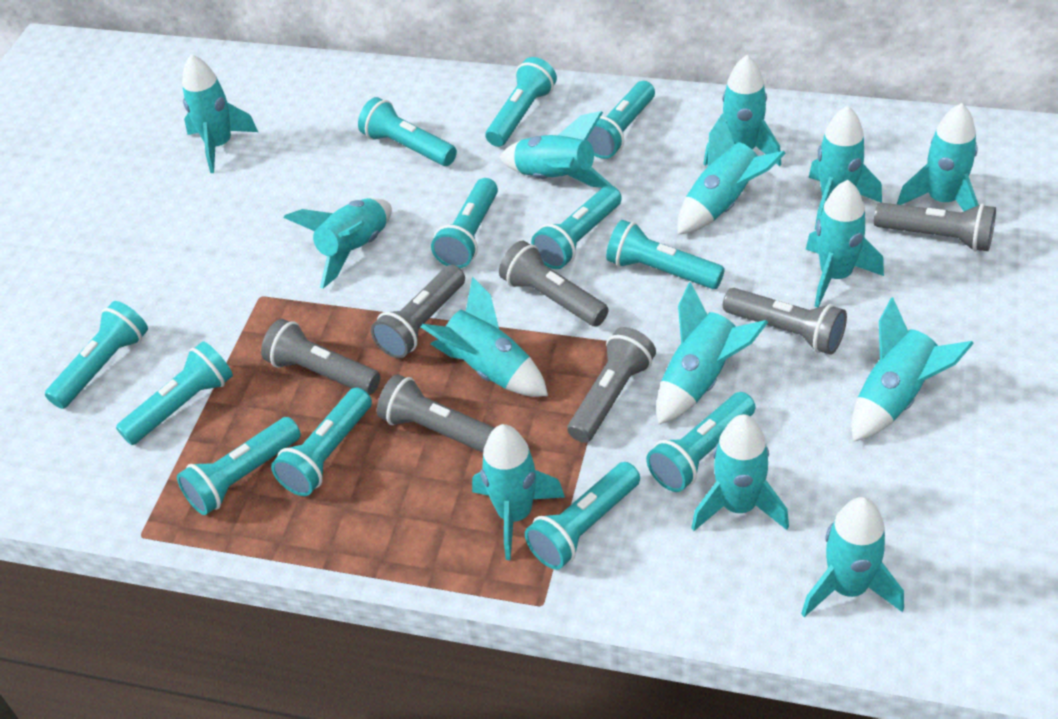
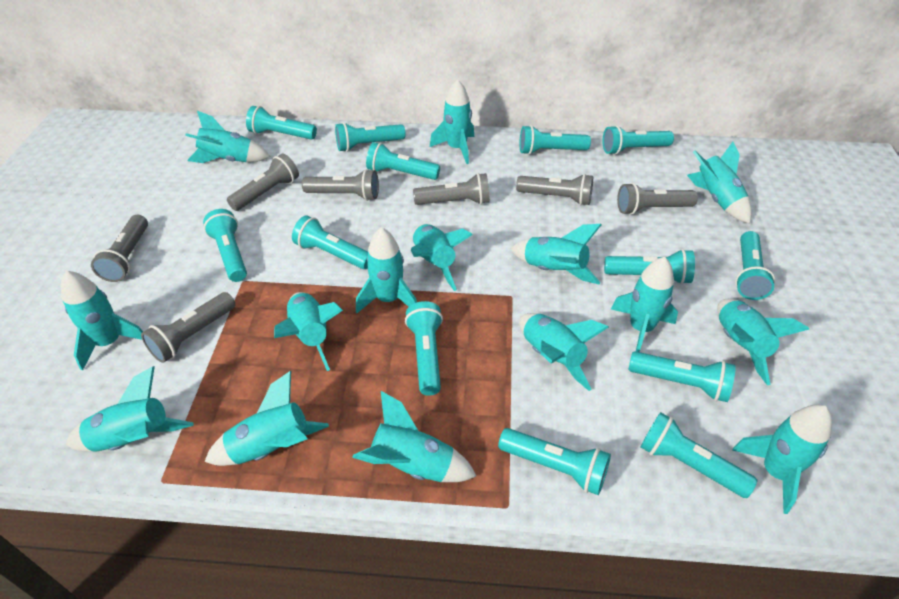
turquoise flashlight: 12 -> 13
turquoise rocket: 14 -> 15

